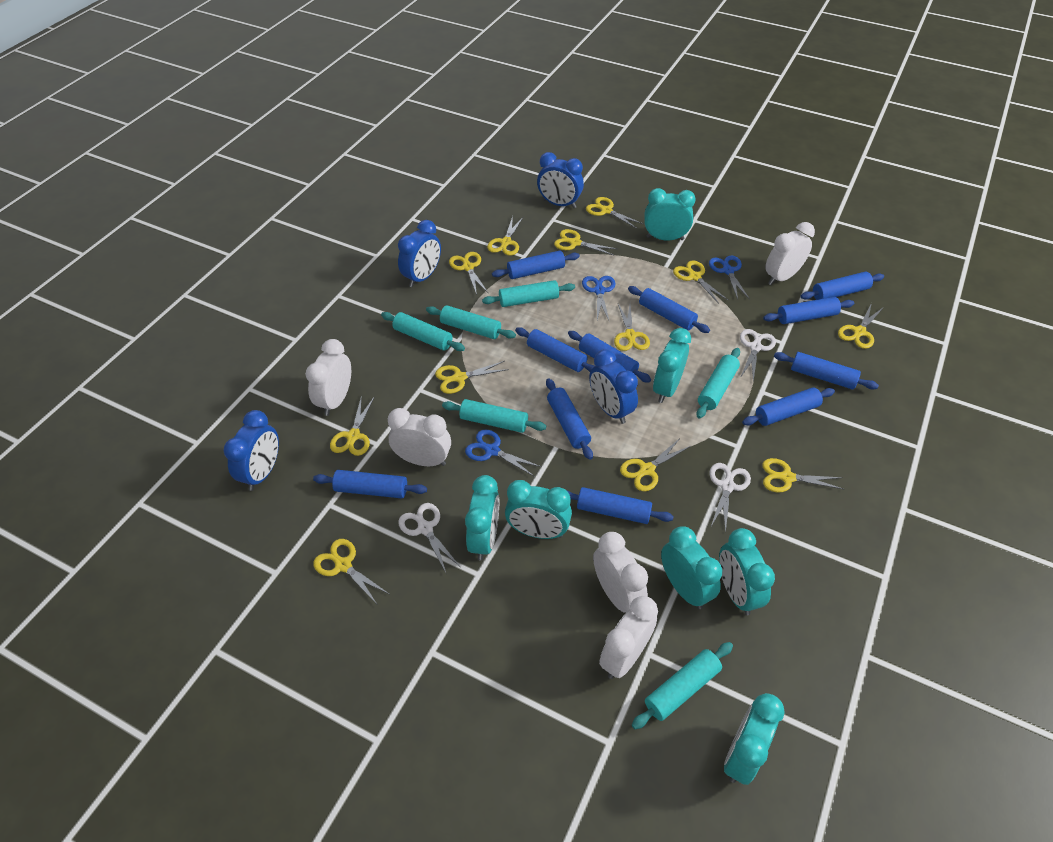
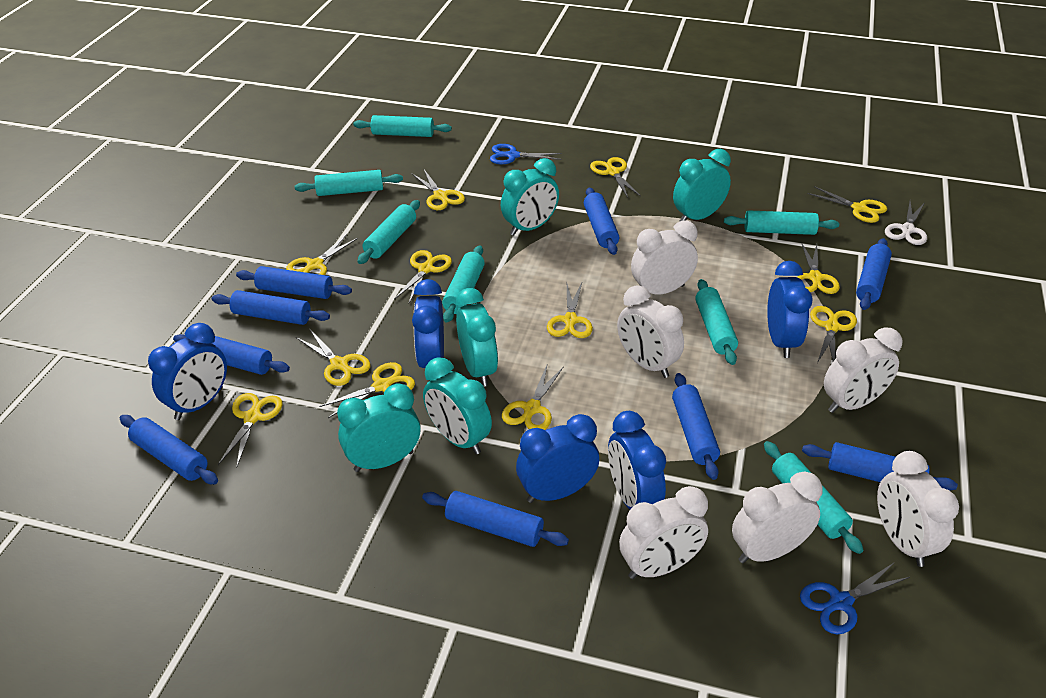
blue clock: 4 -> 5
blue rolling pin: 11 -> 9
blue scissors: 3 -> 2
turquoise clock: 7 -> 5
turquoise rolling pin: 6 -> 7
white clock: 5 -> 6
white scissors: 3 -> 1

